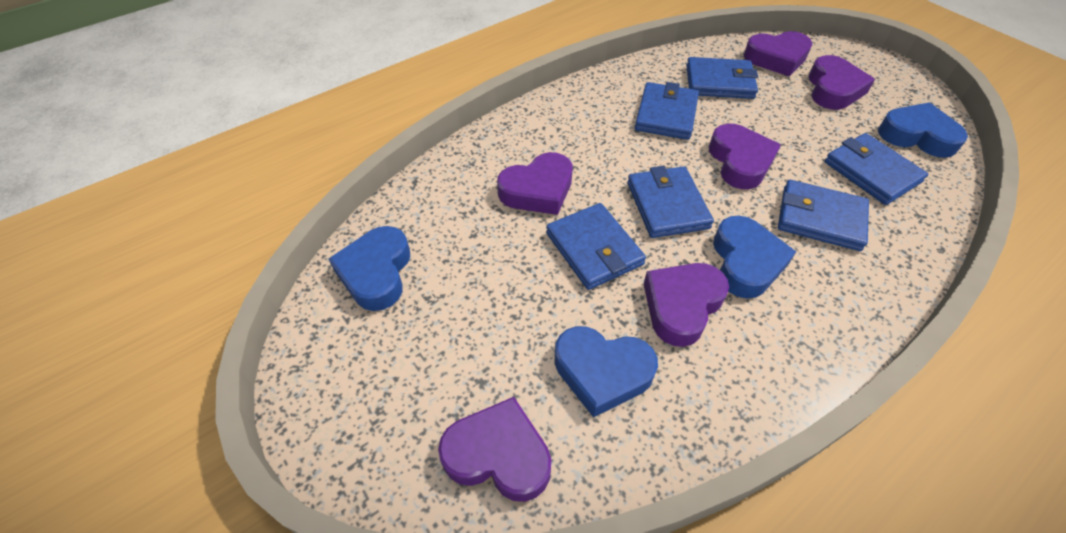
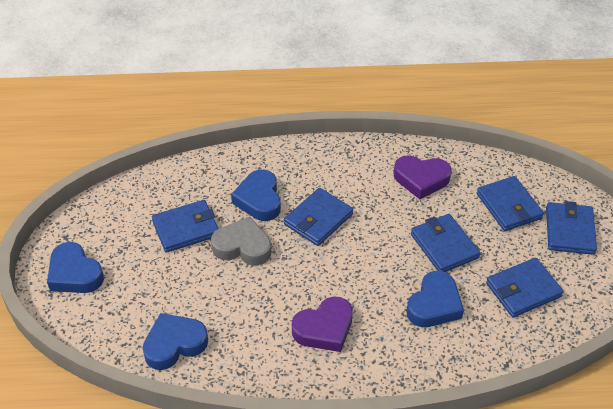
grey heart: 0 -> 1
purple heart: 6 -> 2

